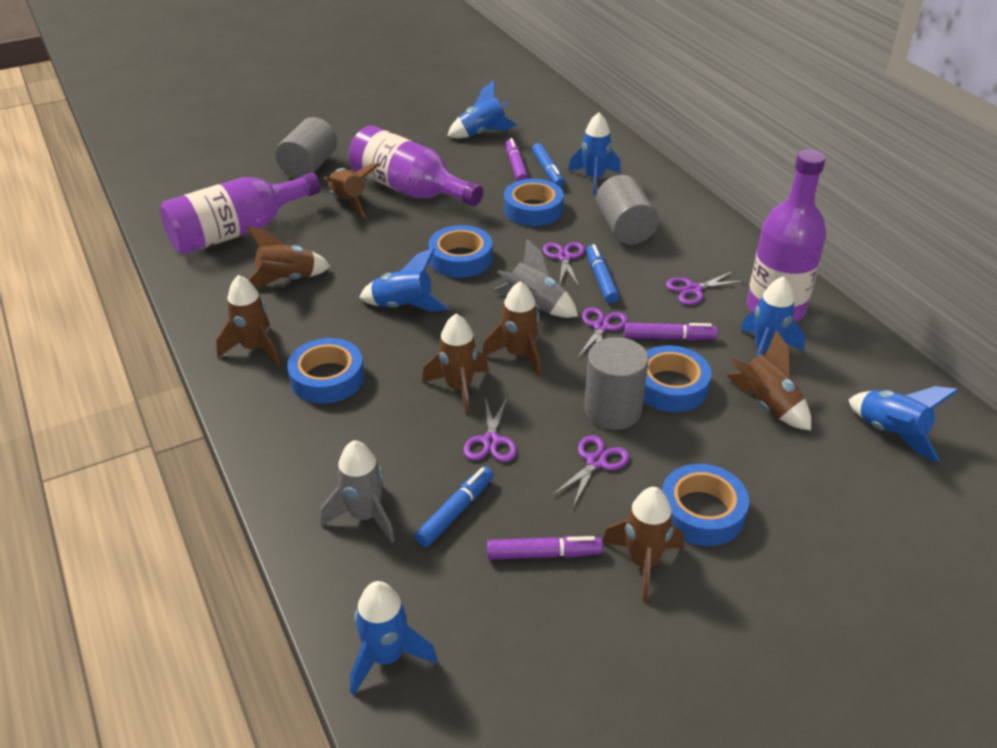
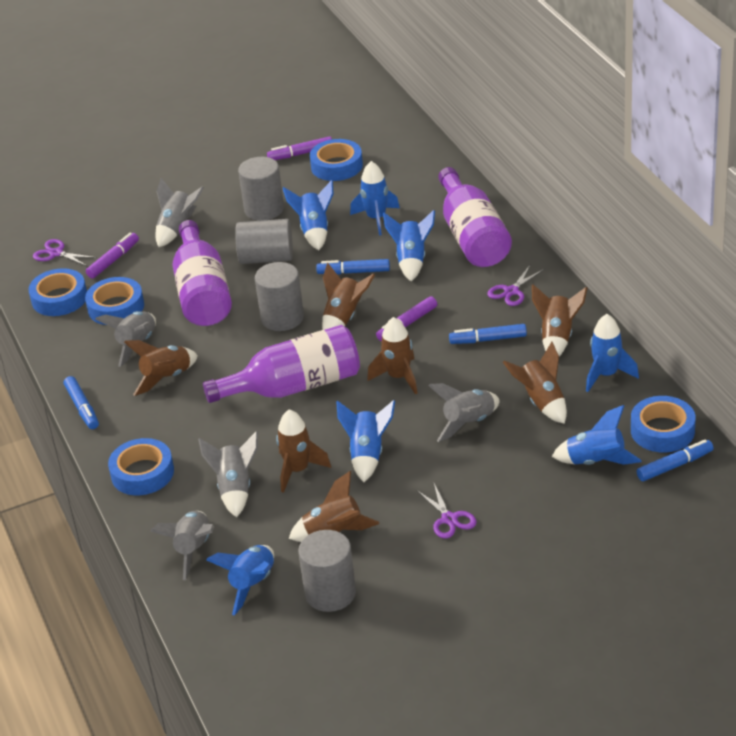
blue marker: 3 -> 4
blue rocket: 6 -> 7
grey cylinder: 3 -> 4
grey rocket: 2 -> 5
purple scissors: 5 -> 3

